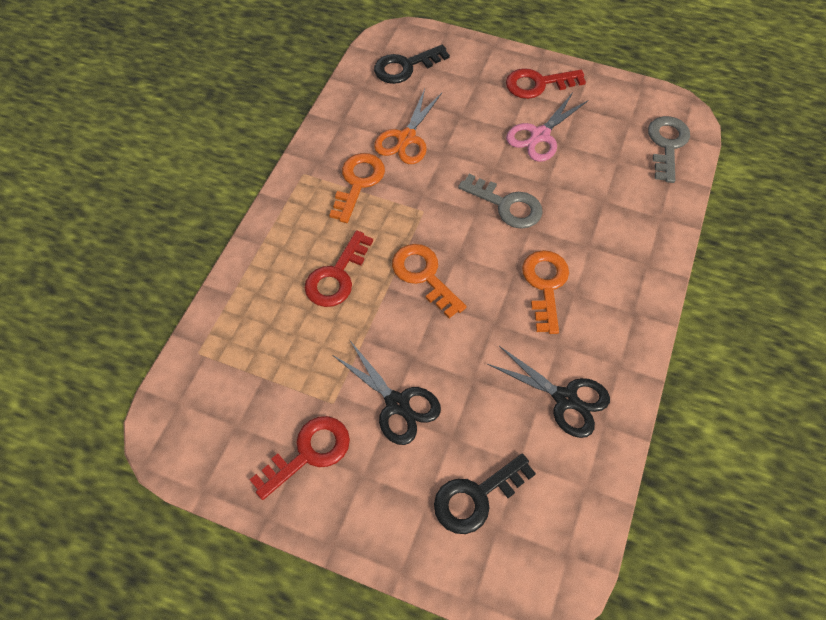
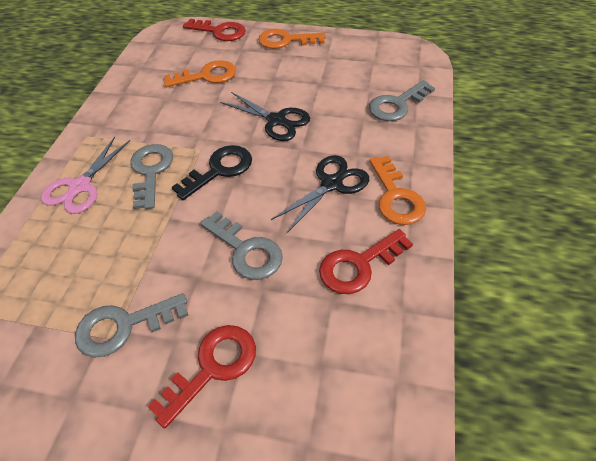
black key: 2 -> 1
grey key: 2 -> 4
orange scissors: 1 -> 0

